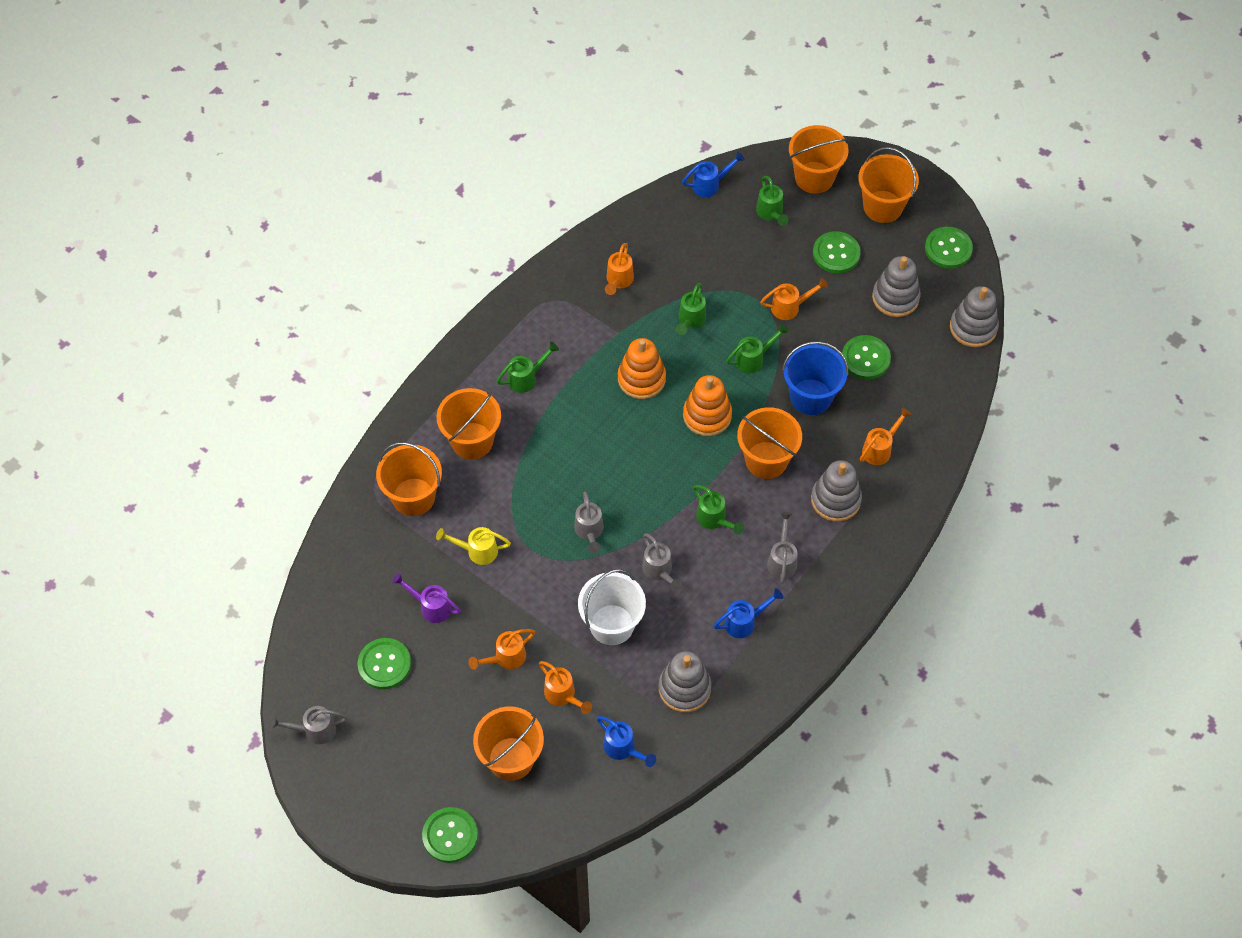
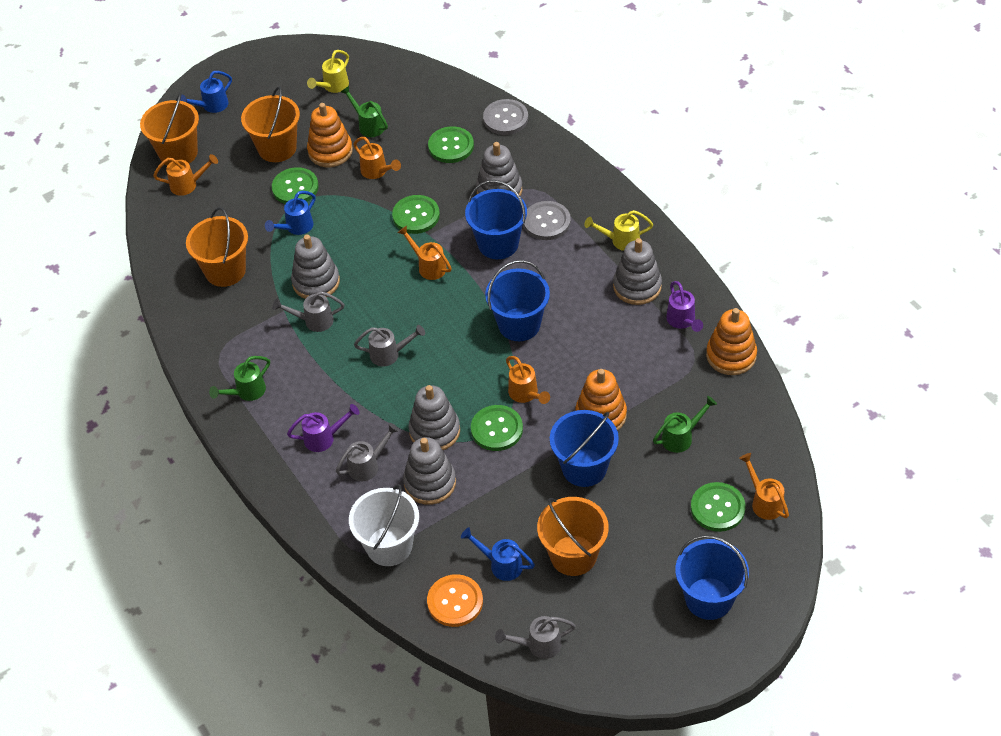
blue bucket: 1 -> 4
green watering can: 5 -> 3
grey button: 0 -> 2
grey stacking toy: 4 -> 5
orange bucket: 6 -> 4
orange button: 0 -> 1
orange stacking toy: 2 -> 3
purple watering can: 1 -> 2
yellow watering can: 1 -> 2

